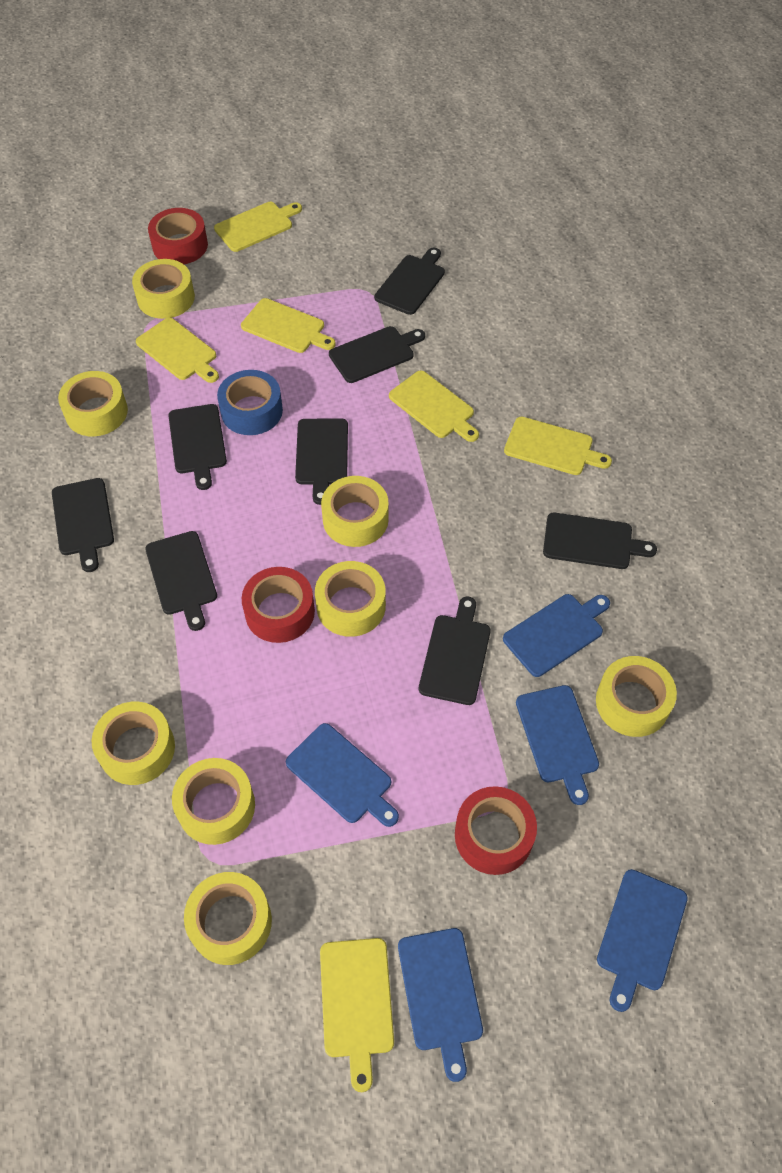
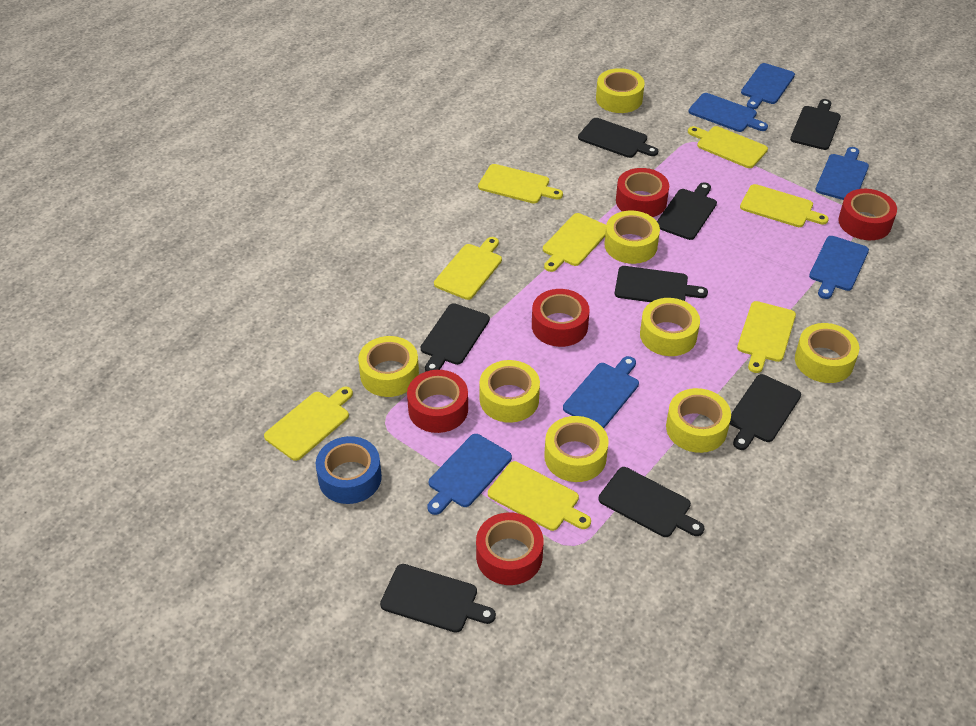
blue cutting board: 5 -> 6
red tape: 3 -> 5
yellow cutting board: 6 -> 8

